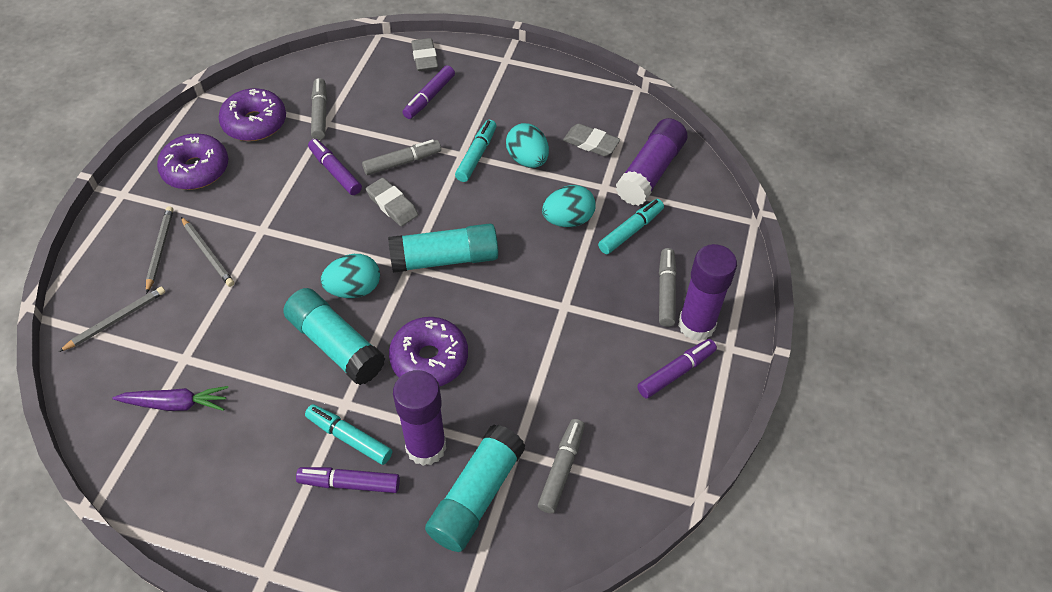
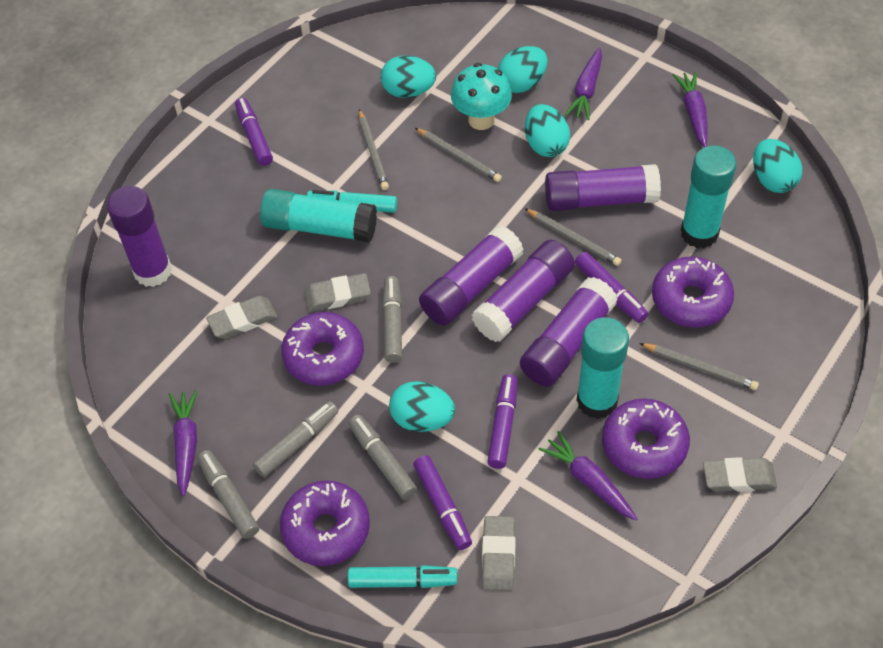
grey eraser: 3 -> 4
grey pencil: 3 -> 4
purple carrot: 1 -> 4
purple donut: 3 -> 4
purple glue stick: 3 -> 5
turquoise egg: 3 -> 5
turquoise marker: 3 -> 2
turquoise mushroom: 0 -> 1

